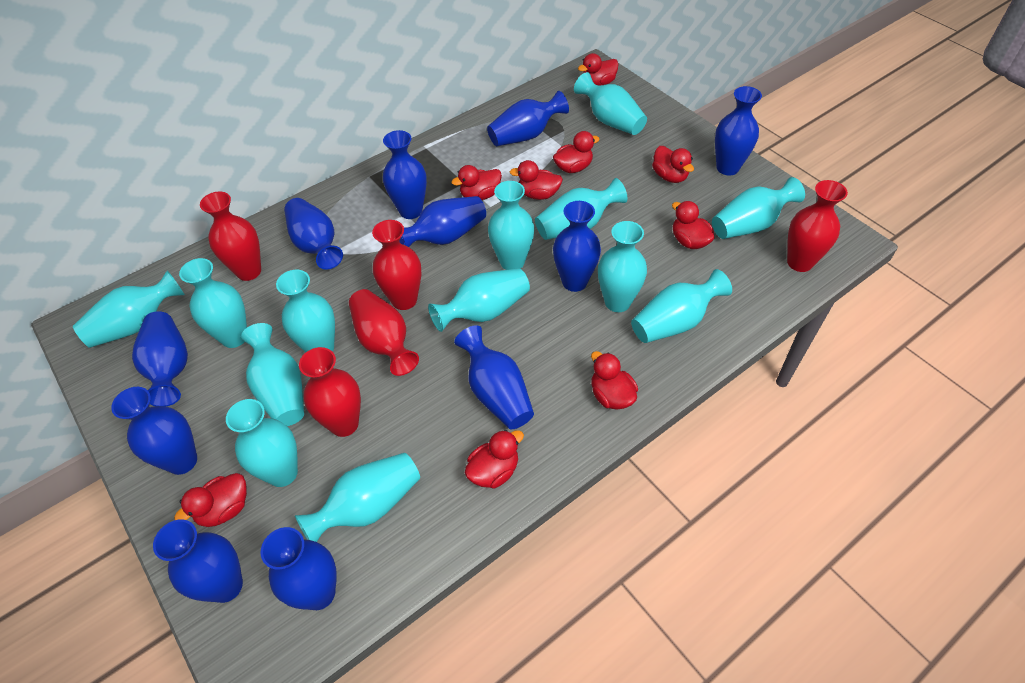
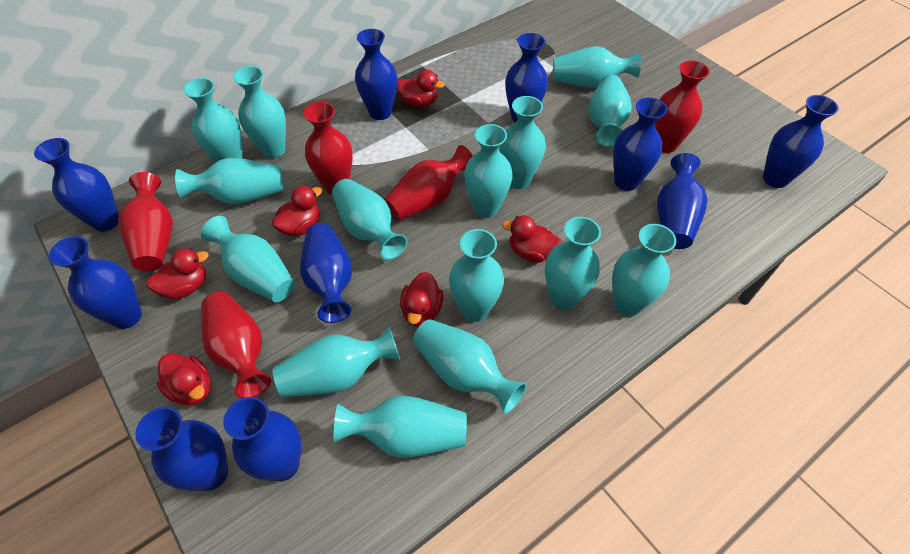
blue vase: 11 -> 10
red duck: 9 -> 6
turquoise vase: 13 -> 15

